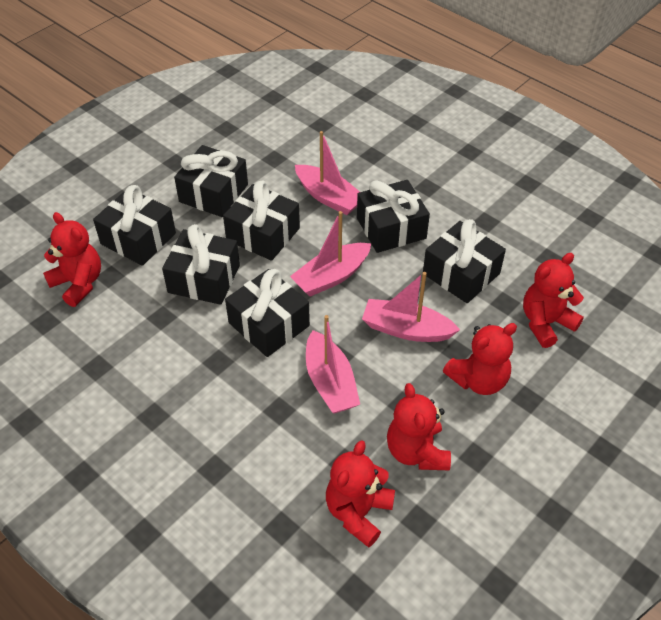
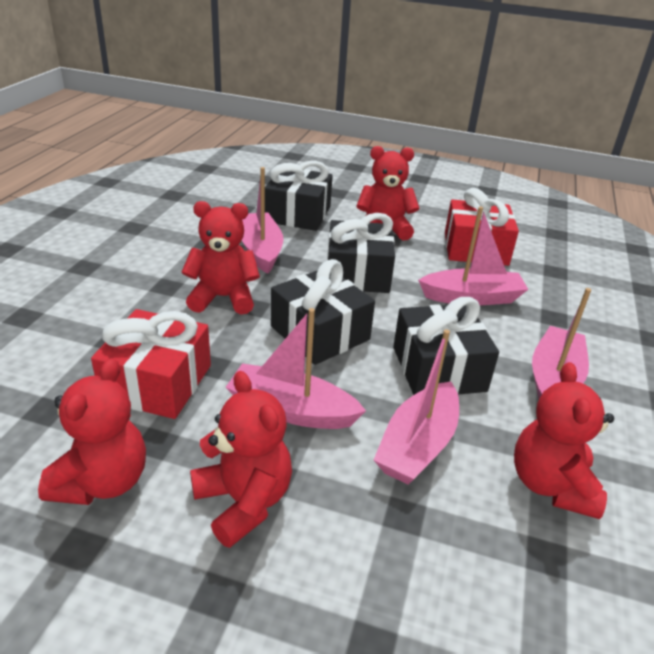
black gift: 7 -> 4
pink boat: 4 -> 5
red gift: 0 -> 2

